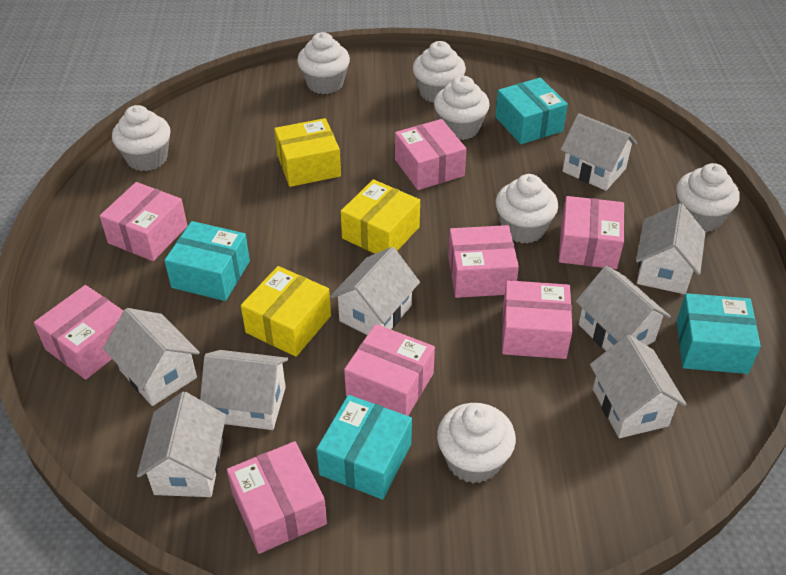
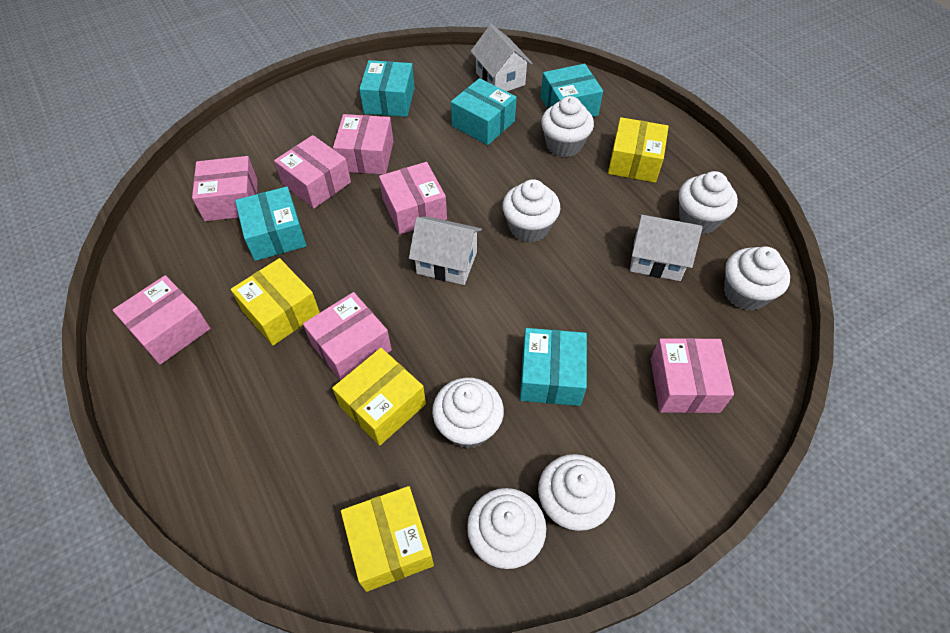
pink box: 8 -> 7
turquoise box: 4 -> 5
white house: 8 -> 3
yellow box: 3 -> 4

